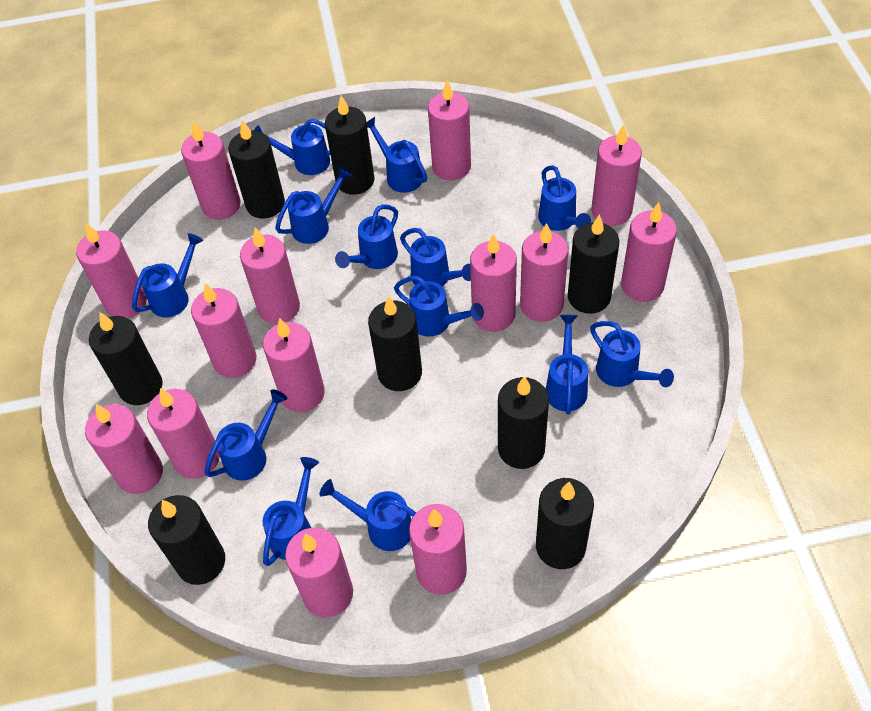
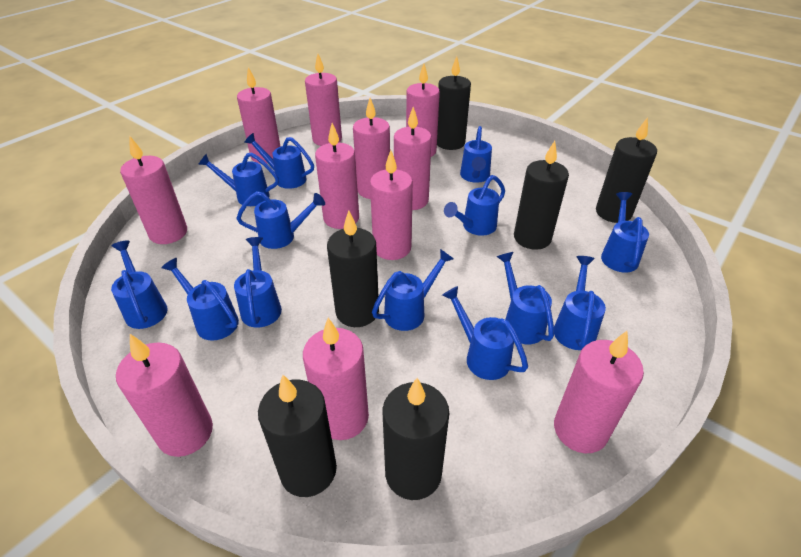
black candle: 8 -> 6
pink candle: 14 -> 11

